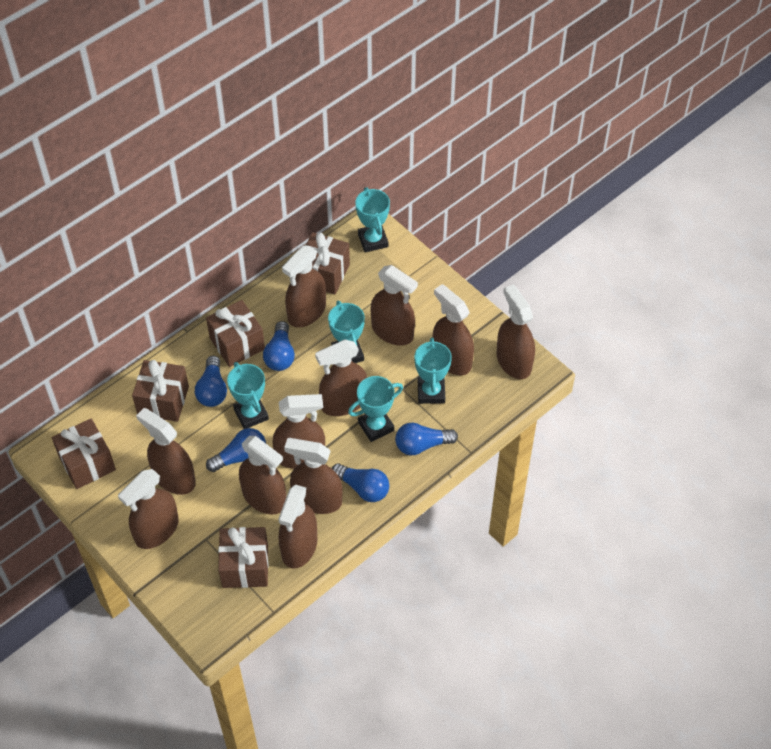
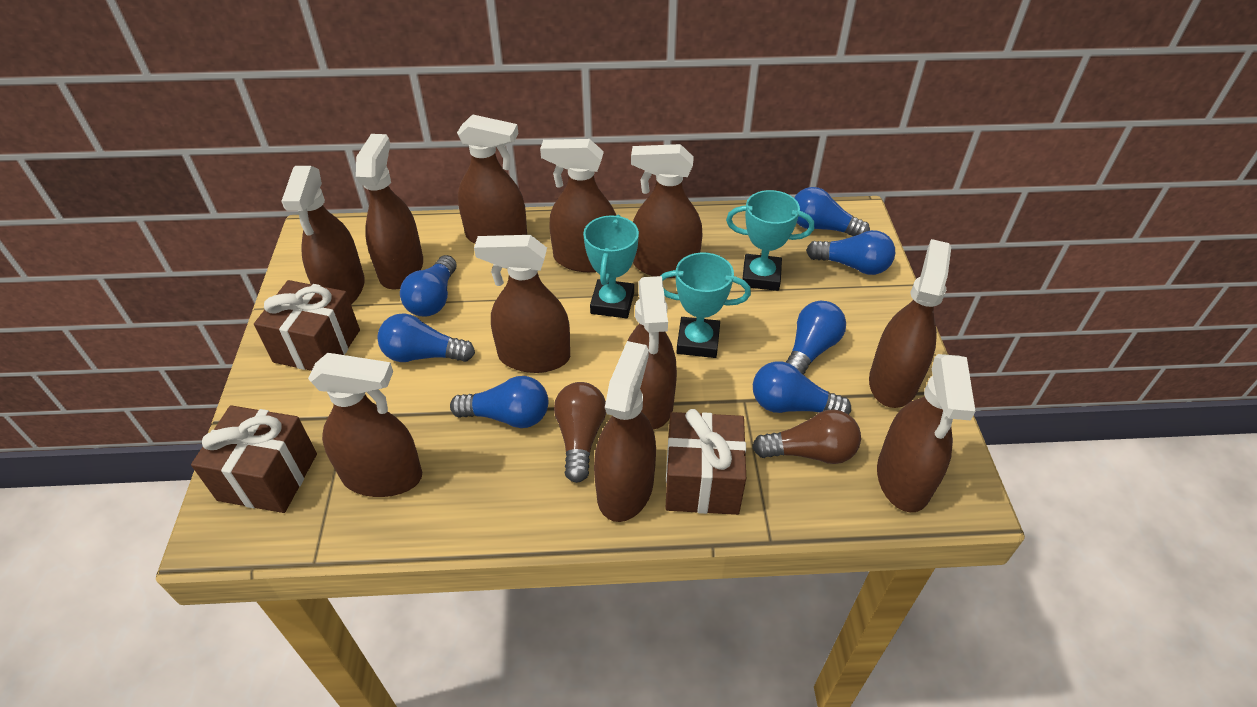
blue light bulb: 5 -> 7
brown gift: 5 -> 3
brown light bulb: 0 -> 2
turquoise trophy: 5 -> 3

